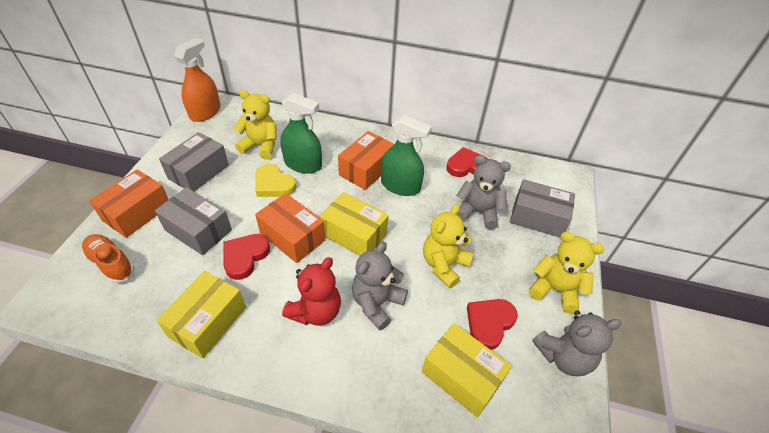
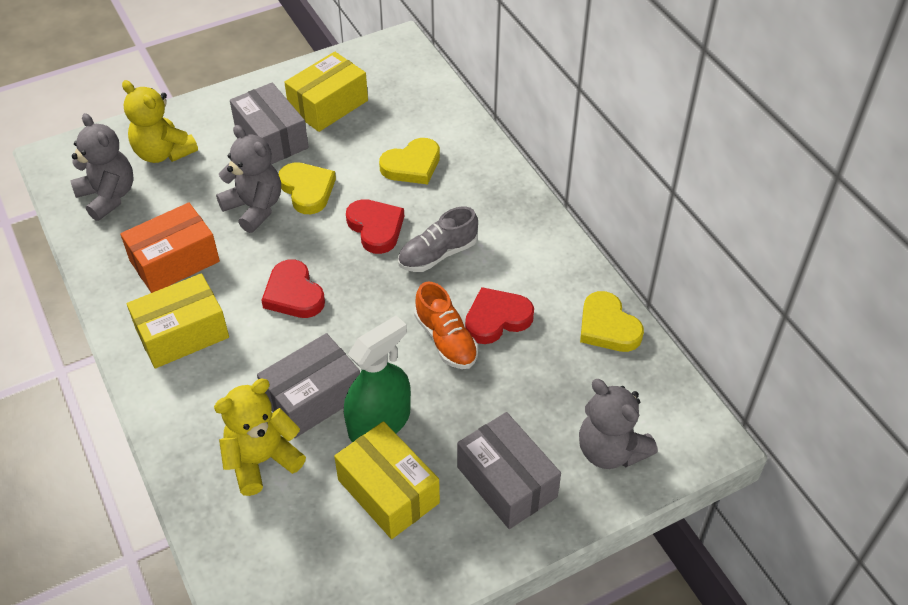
green spray bottle: 2 -> 1
grey shoe: 0 -> 1
orange box: 3 -> 1
orange spray bottle: 1 -> 0
red teddy bear: 1 -> 0
yellow heart: 1 -> 3
yellow teddy bear: 3 -> 2

